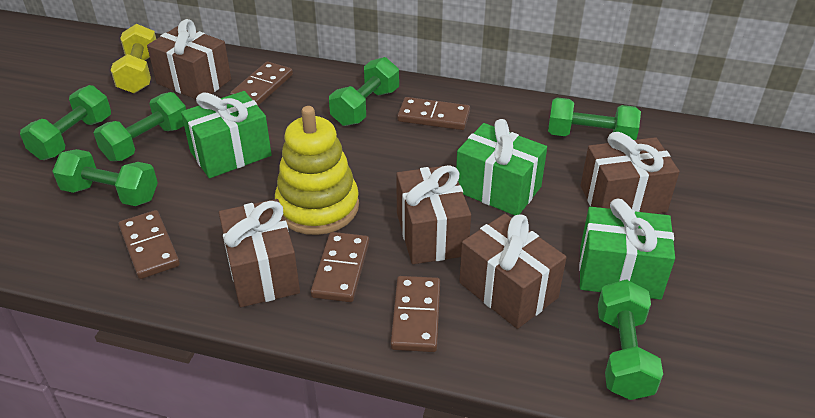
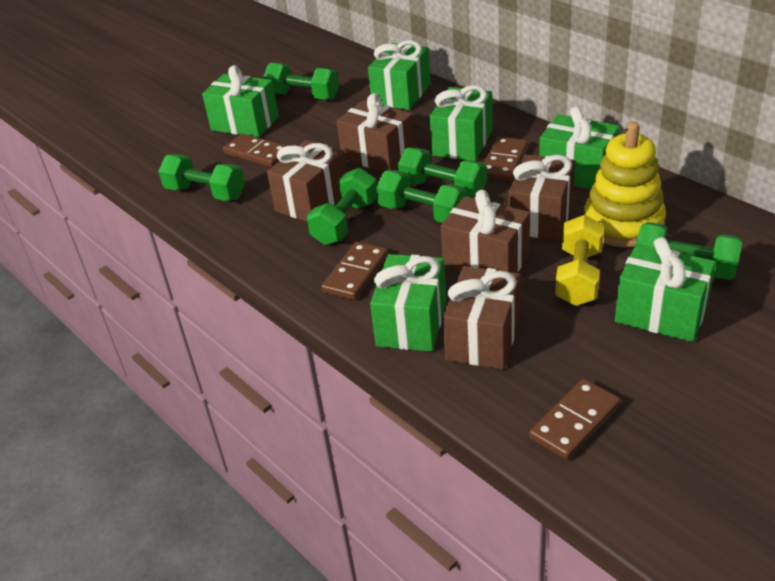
brown domino: 5 -> 4
green gift: 3 -> 6

